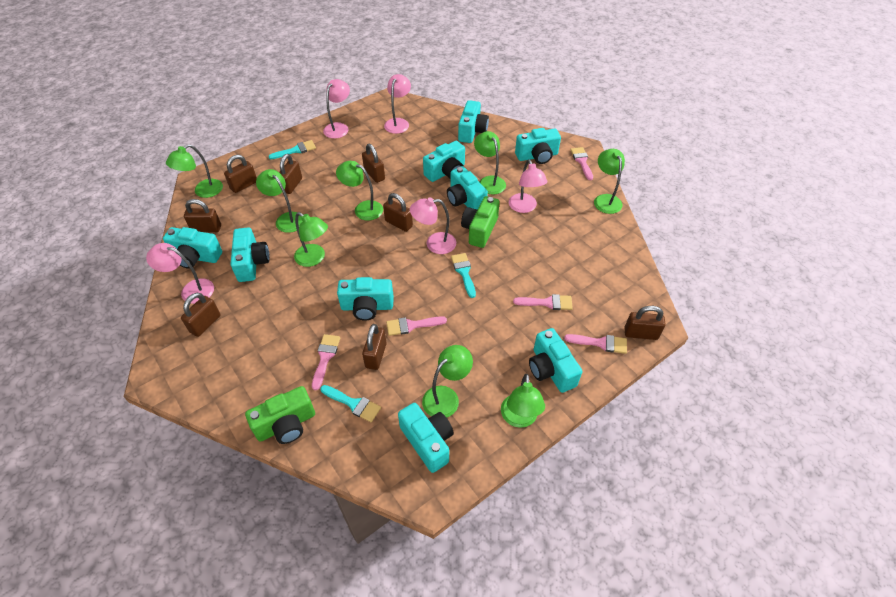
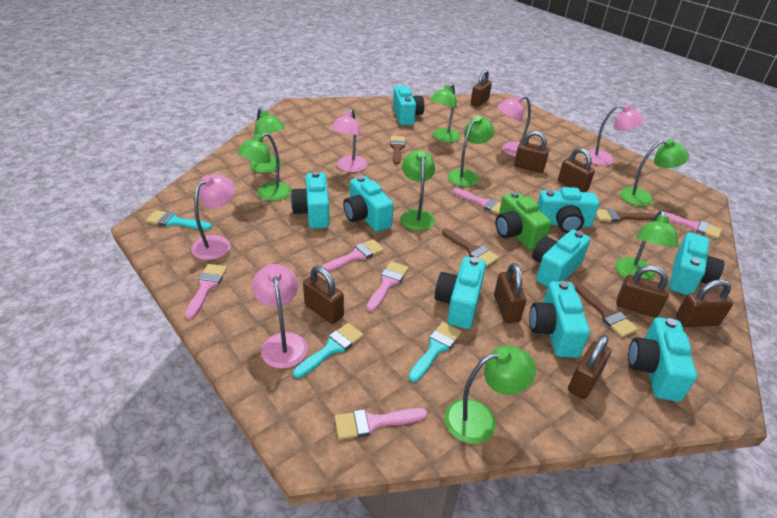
brown brush: 0 -> 4
green camera: 2 -> 1
pink brush: 5 -> 6

